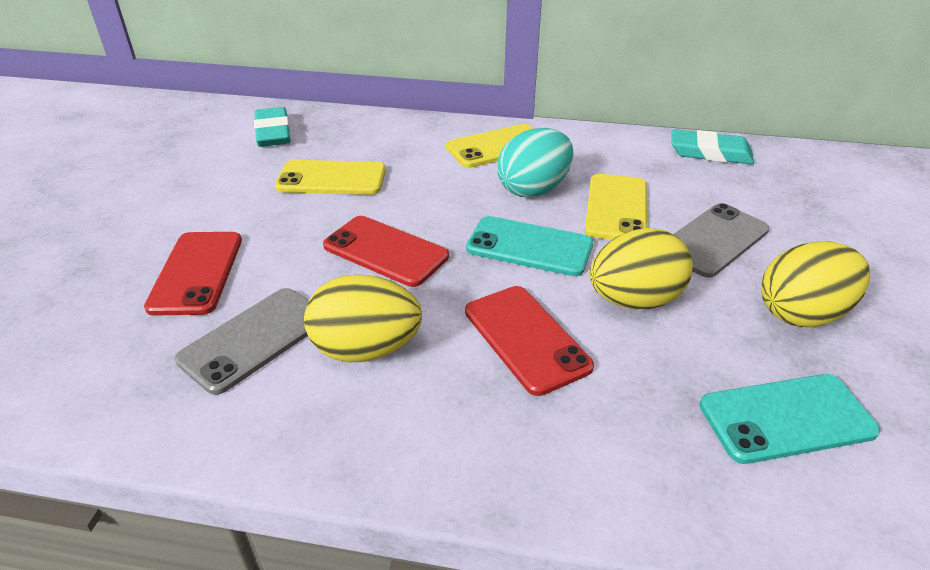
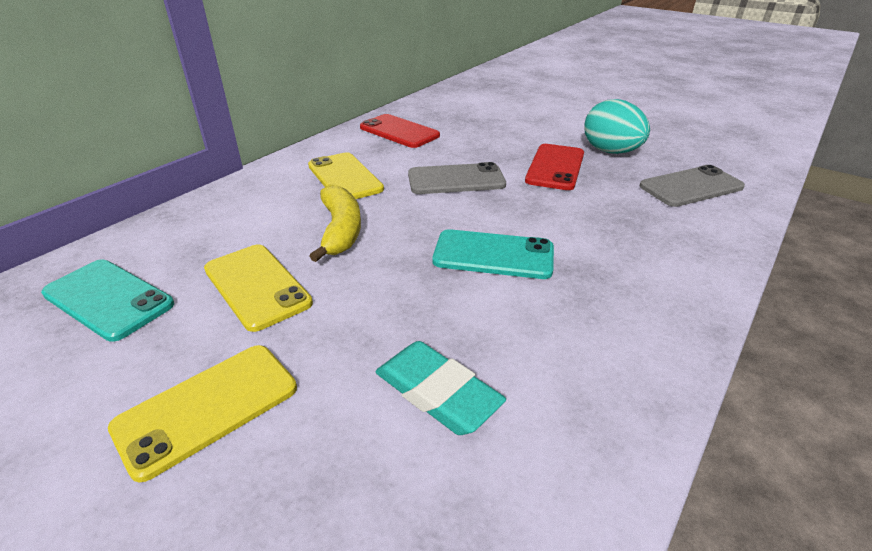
red phone: 3 -> 2
turquoise eraser: 2 -> 1
yellow banana: 0 -> 1
yellow egg: 3 -> 0

